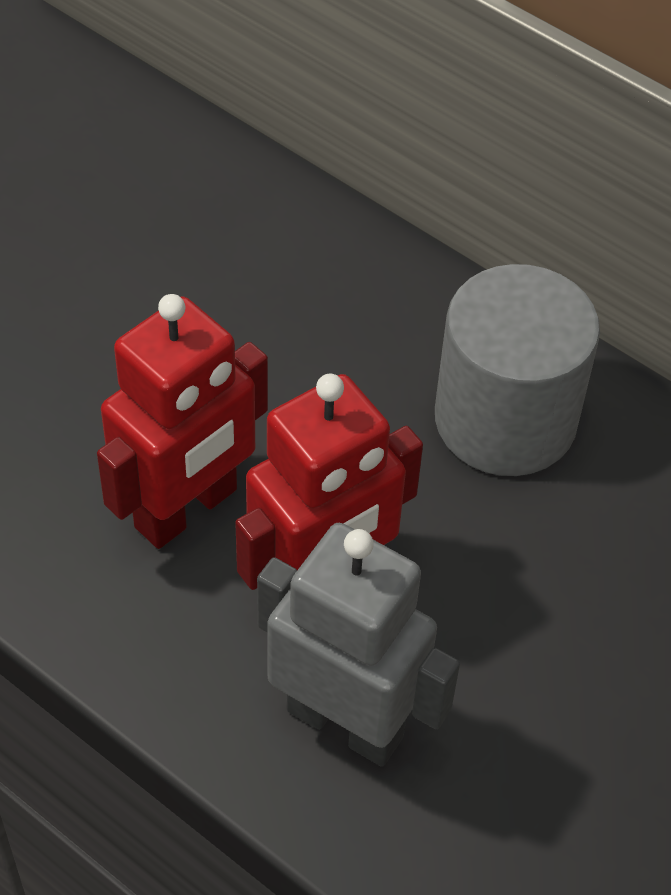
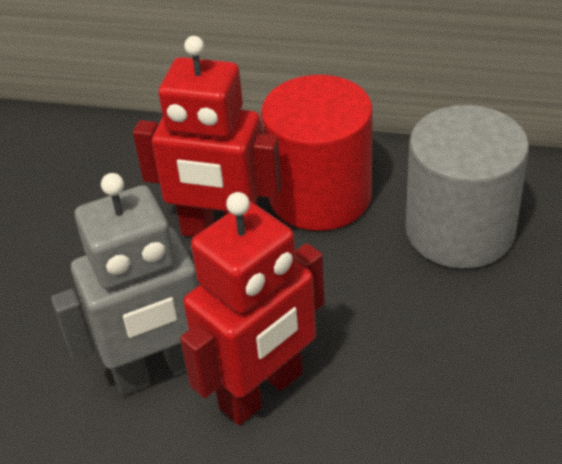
red cylinder: 0 -> 1

